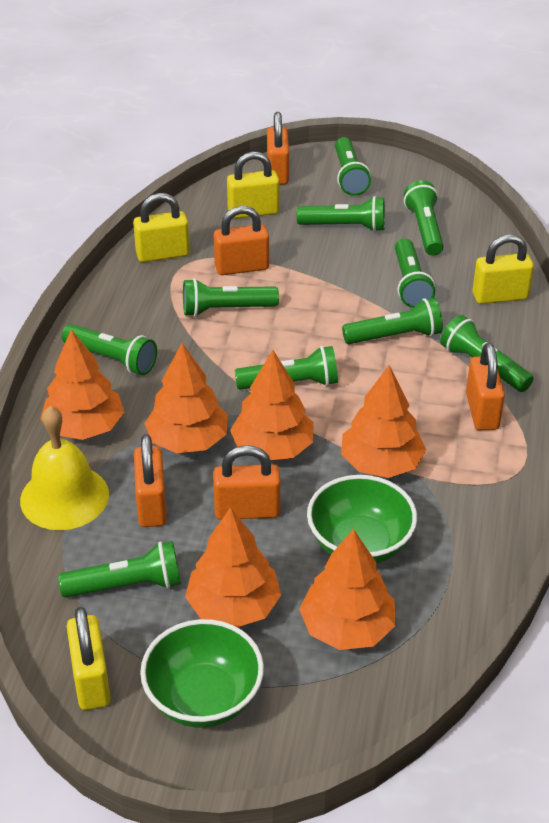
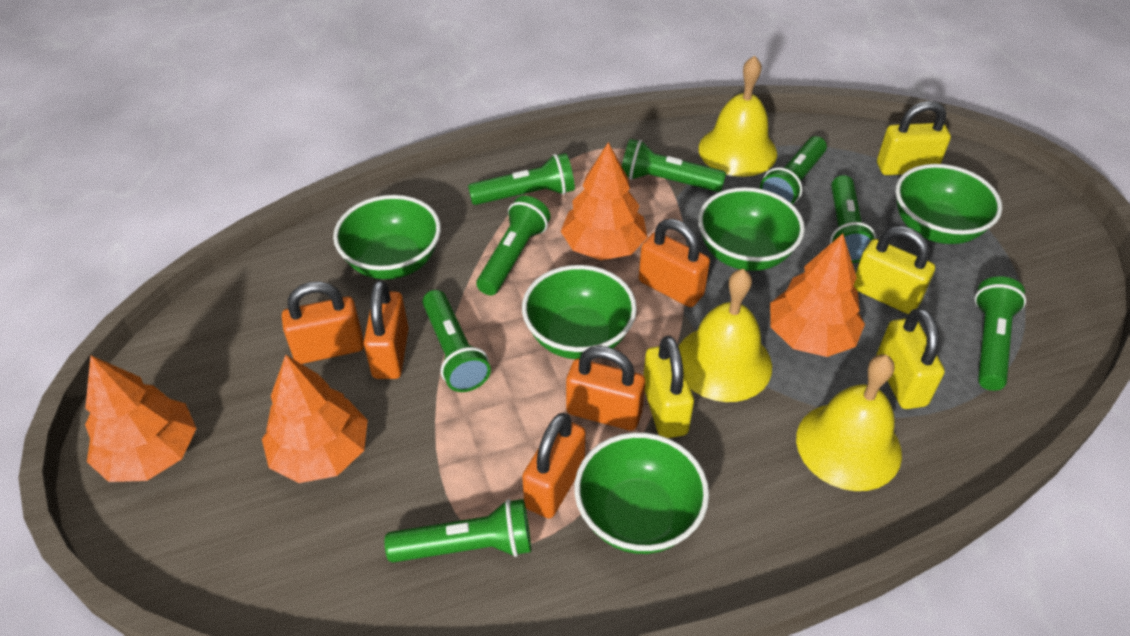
green bowl: 2 -> 5
green flashlight: 10 -> 8
orange tree: 6 -> 4
yellow bell: 1 -> 3

